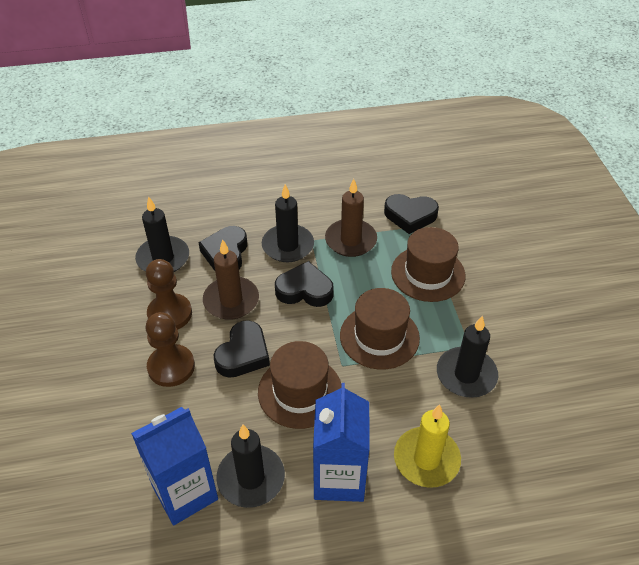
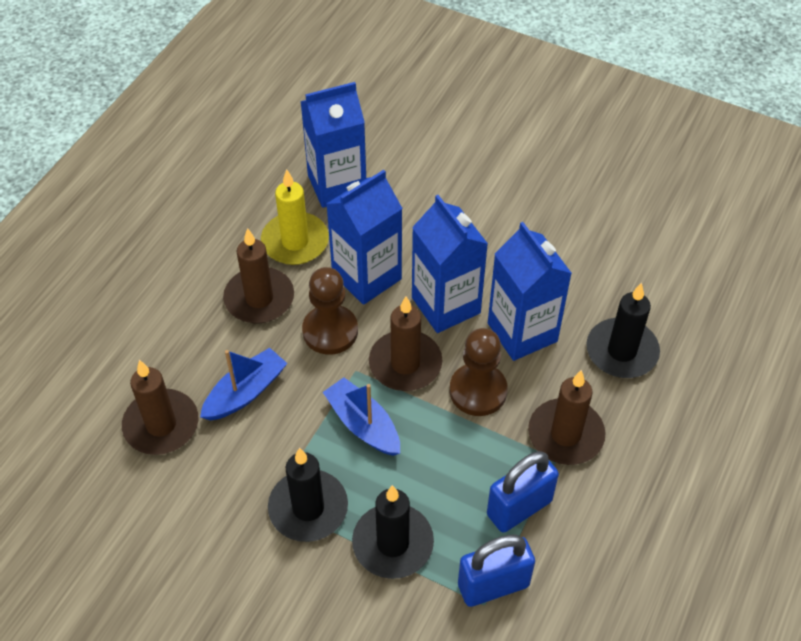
black candle: 4 -> 3
black heart: 4 -> 0
blue boat: 0 -> 2
blue carton: 2 -> 4
blue padlock: 0 -> 2
brown candle: 2 -> 4
brown hat: 3 -> 0

